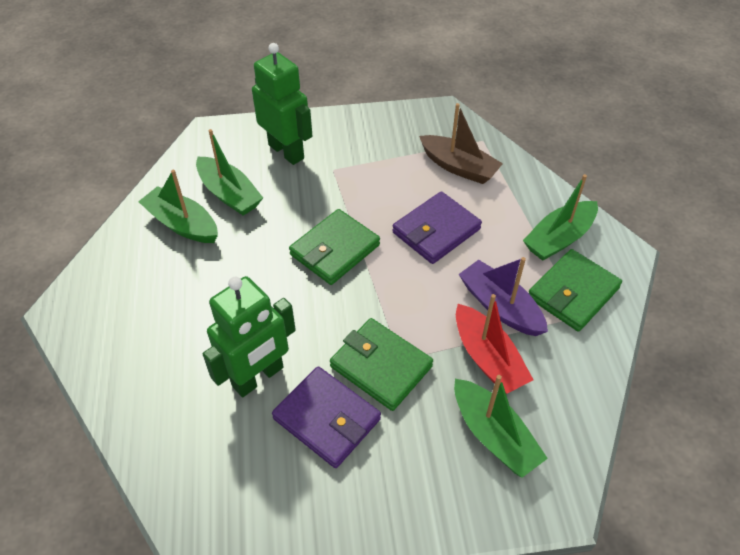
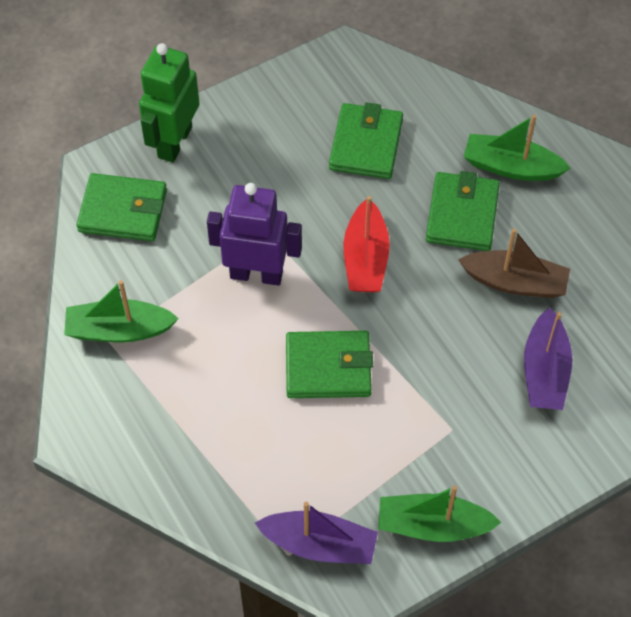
green boat: 4 -> 3
green robot: 2 -> 1
green wallet: 3 -> 4
purple boat: 1 -> 2
purple robot: 0 -> 1
purple wallet: 2 -> 0

